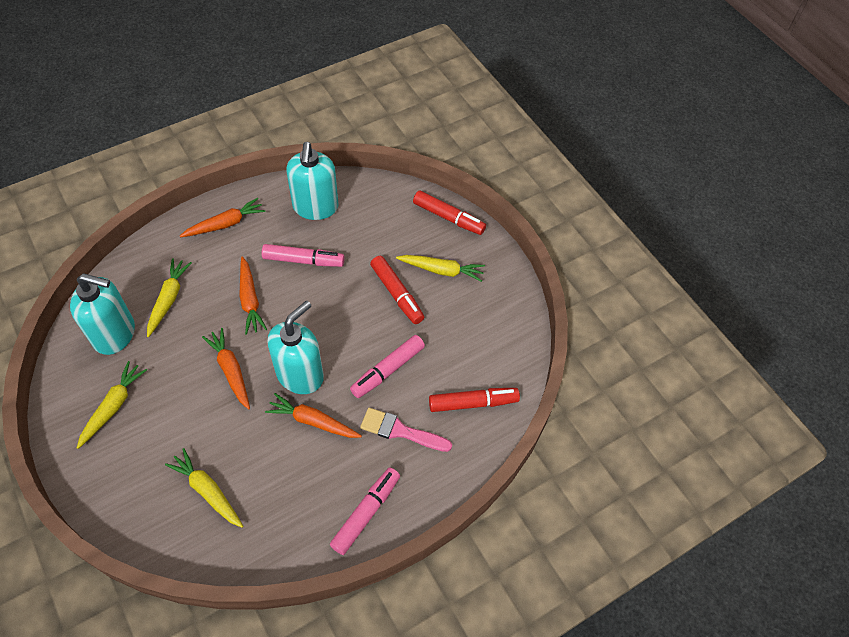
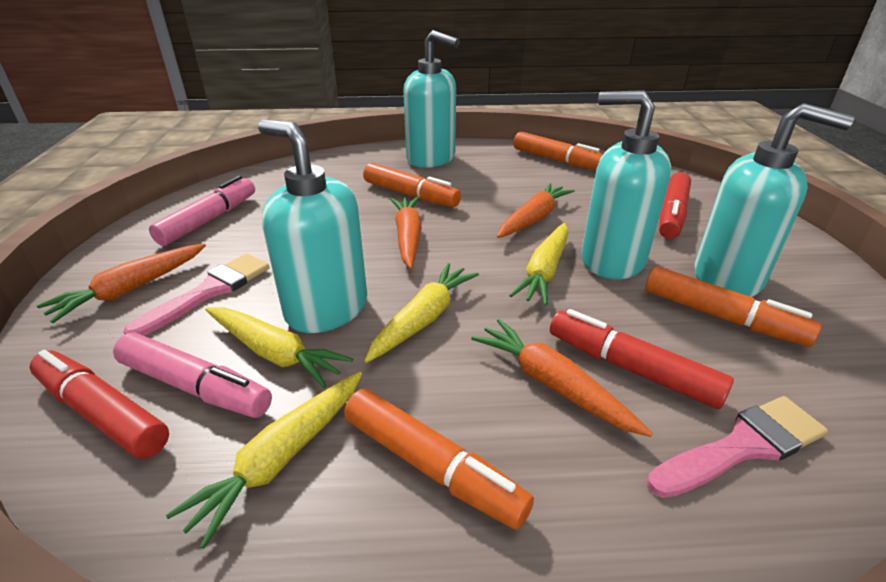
orange marker: 0 -> 4
pink brush: 1 -> 2
pink marker: 3 -> 2
turquoise soap dispenser: 3 -> 4

